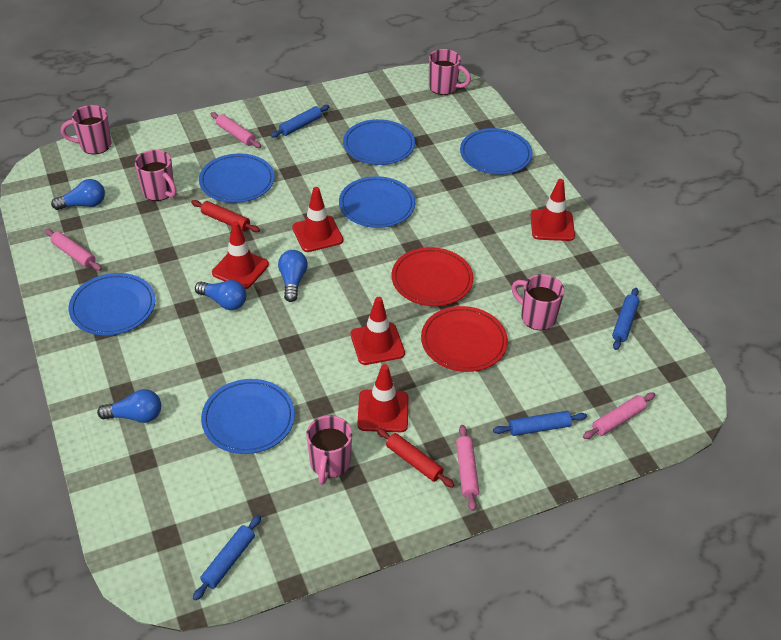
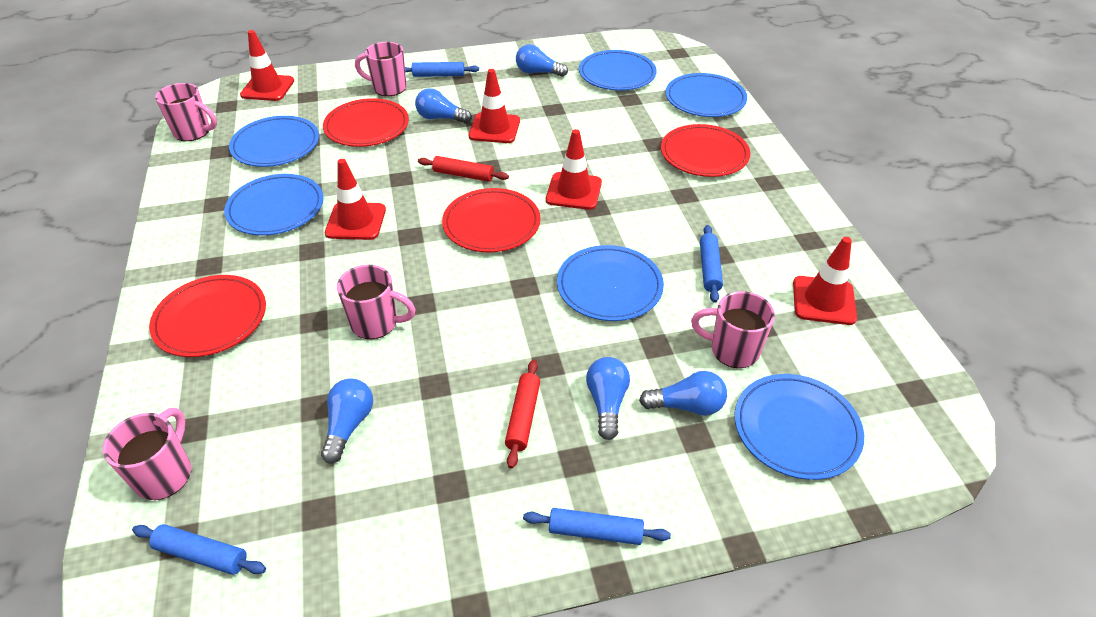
blue light bulb: 4 -> 5
pink rolling pin: 4 -> 0
red plate: 2 -> 4

